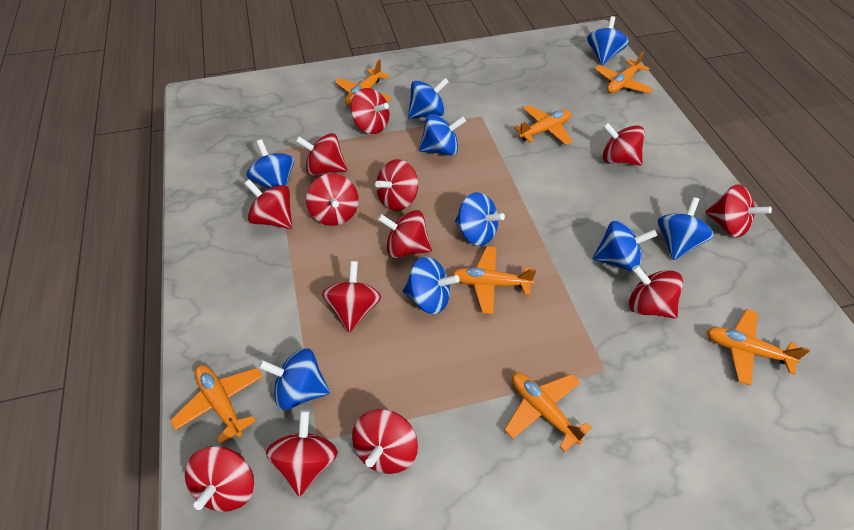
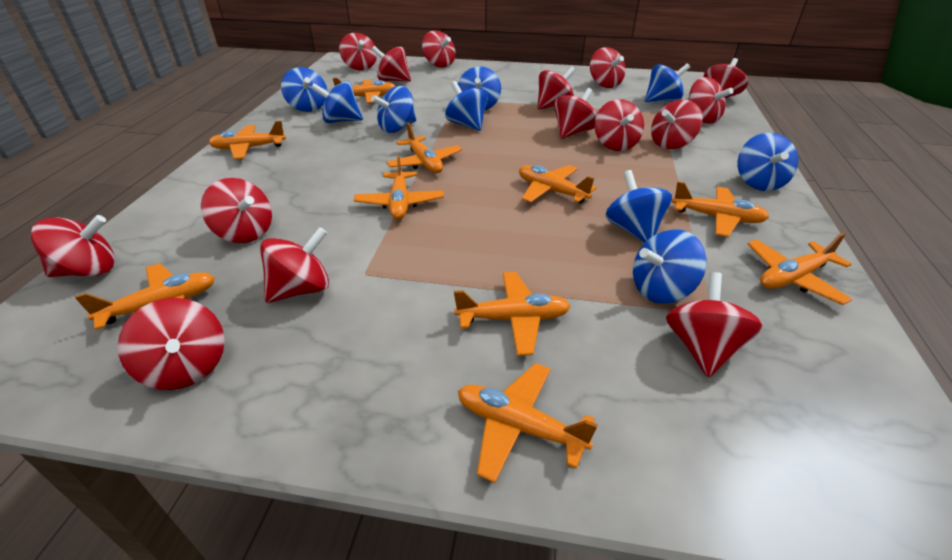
orange plane: 7 -> 10
red spinning top: 13 -> 15

